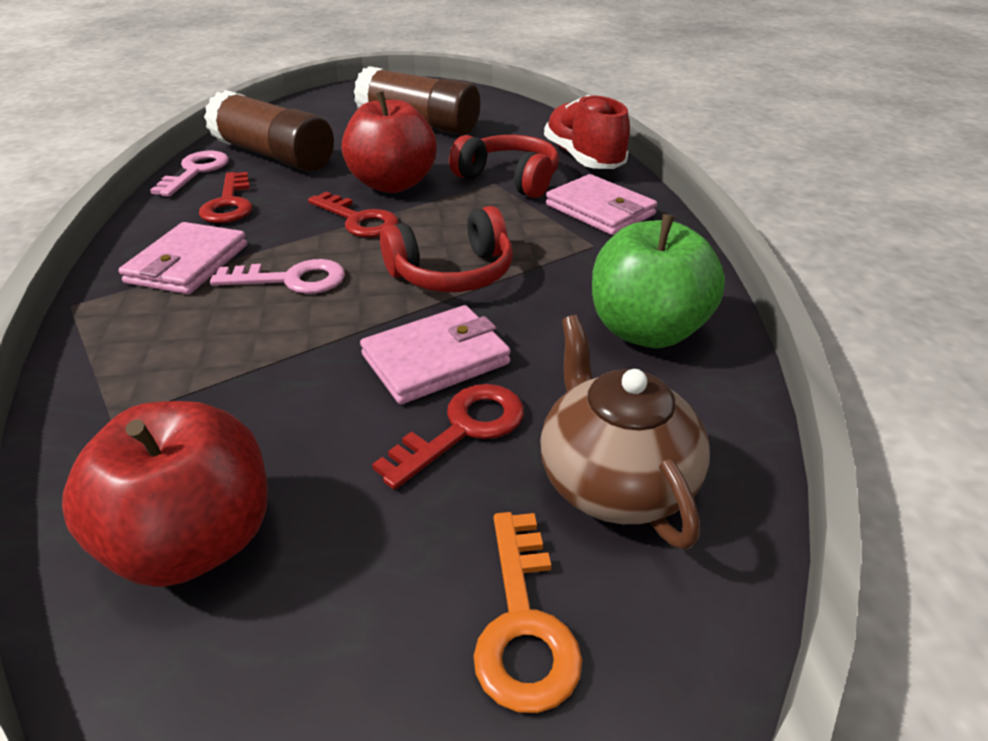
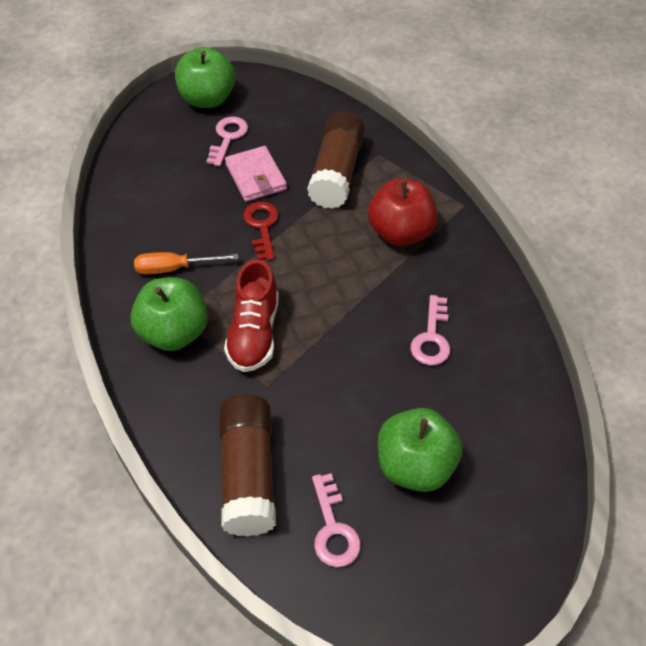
brown teapot: 1 -> 0
green apple: 1 -> 3
orange key: 1 -> 0
orange screwdriver: 0 -> 1
pink key: 2 -> 3
pink wallet: 3 -> 1
red apple: 2 -> 1
red headphones: 2 -> 0
red key: 3 -> 1

